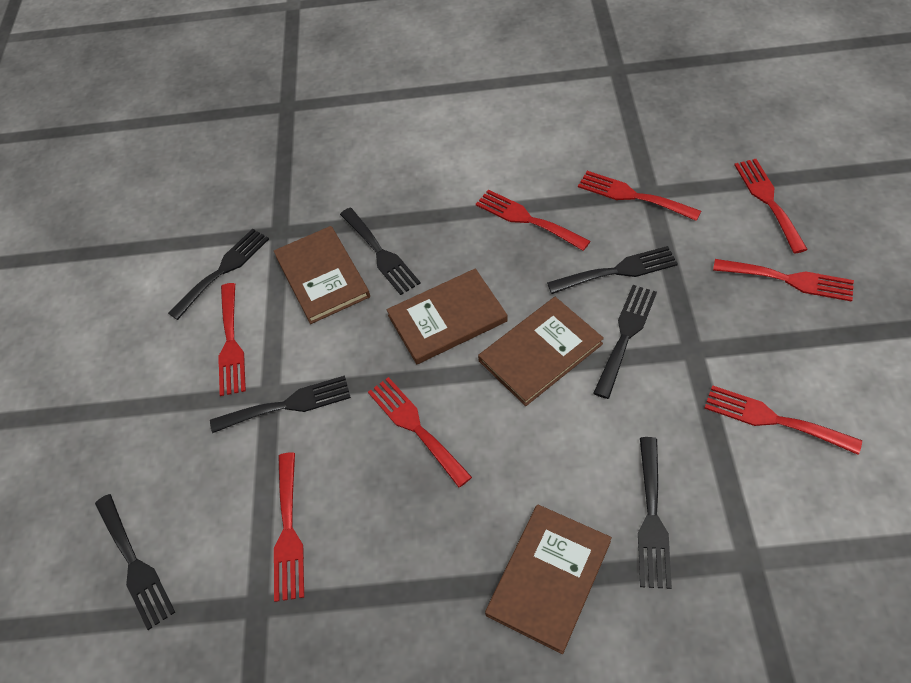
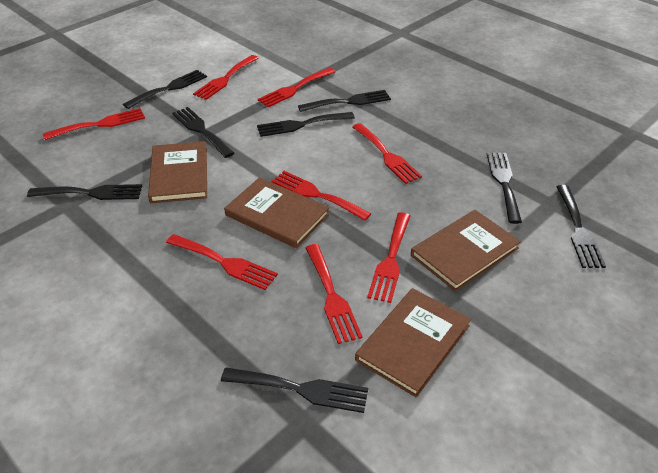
black fork: 7 -> 8

